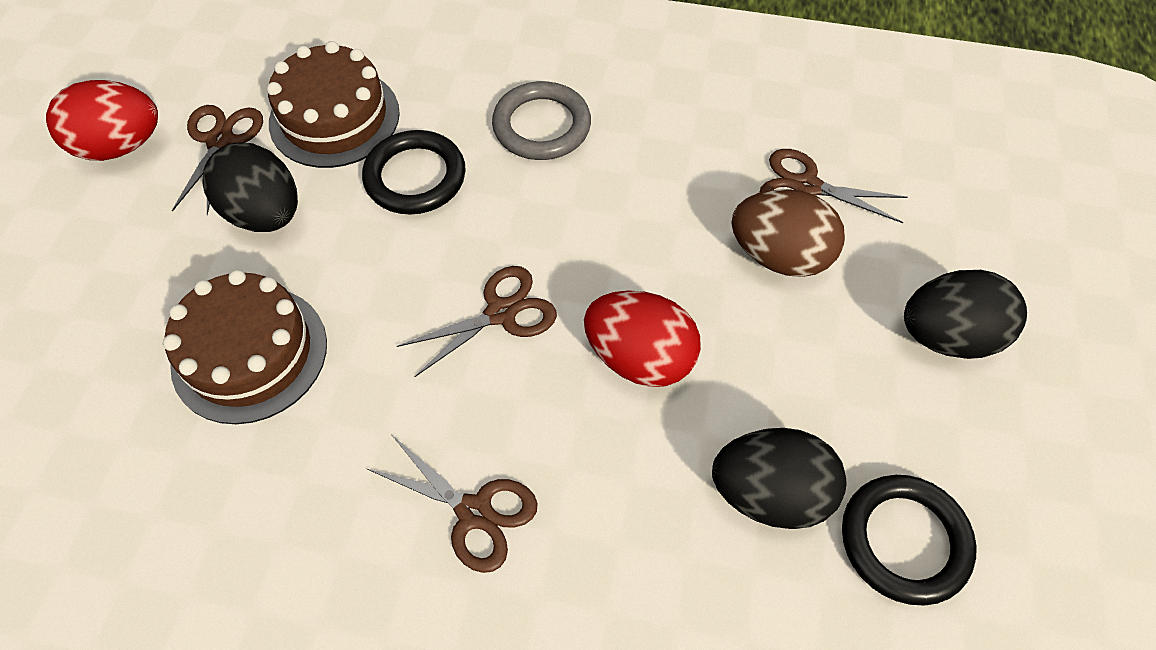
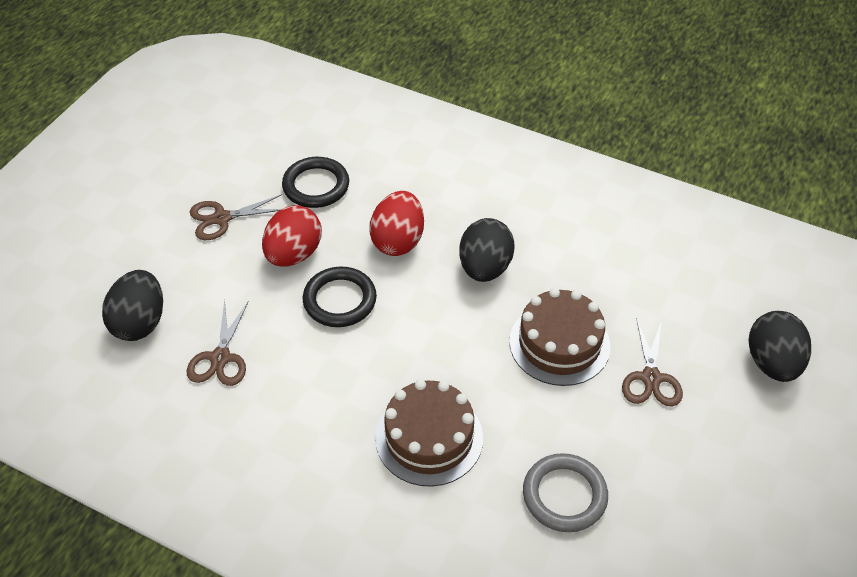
brown egg: 1 -> 0
brown scissors: 4 -> 3

